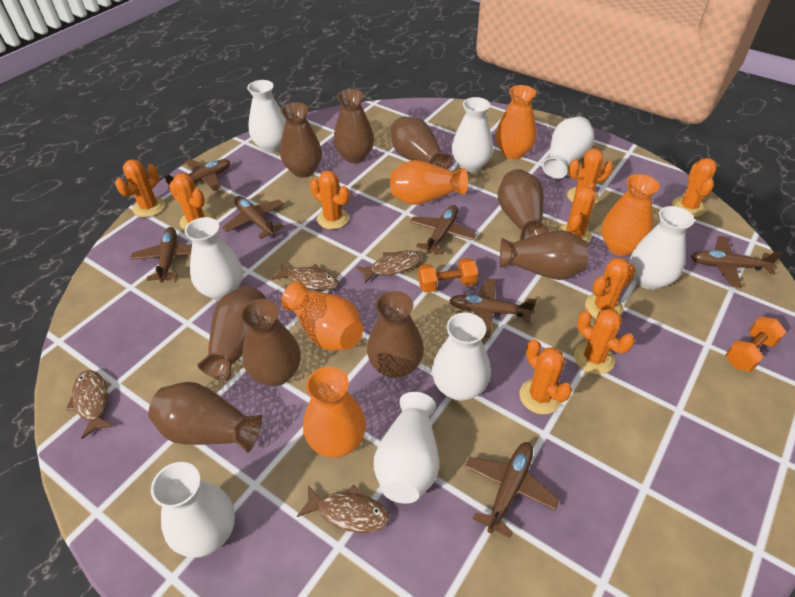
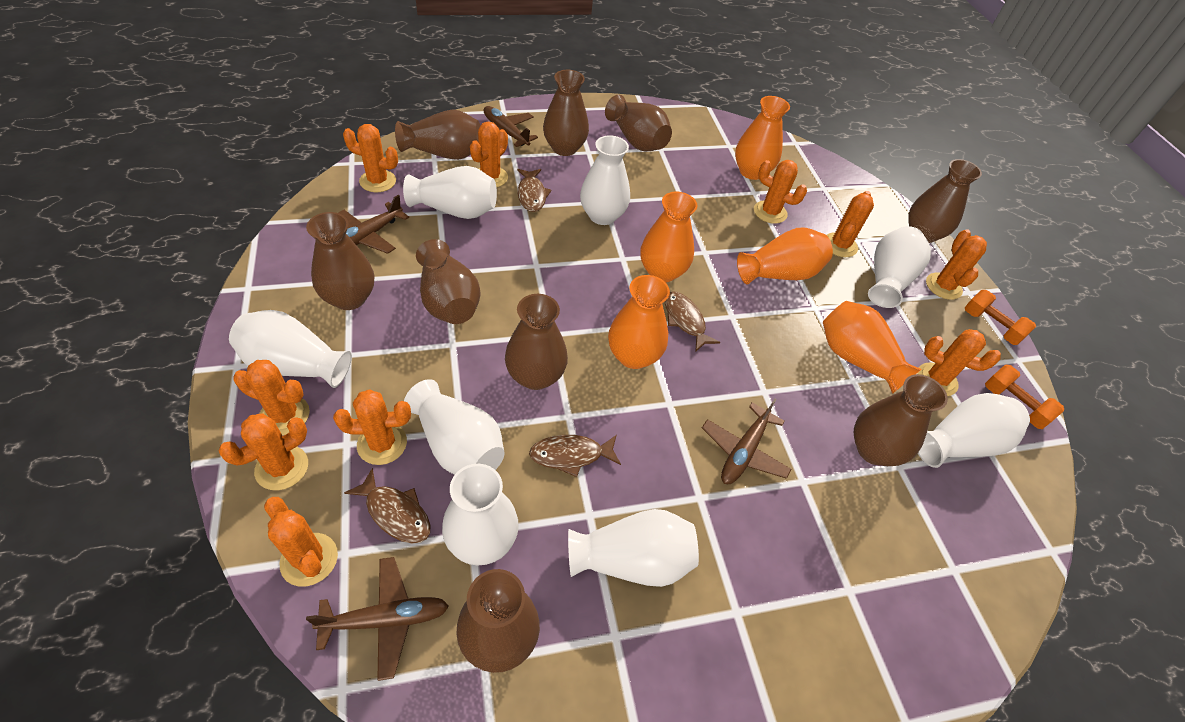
brown plane: 7 -> 4
orange cactus: 9 -> 10

